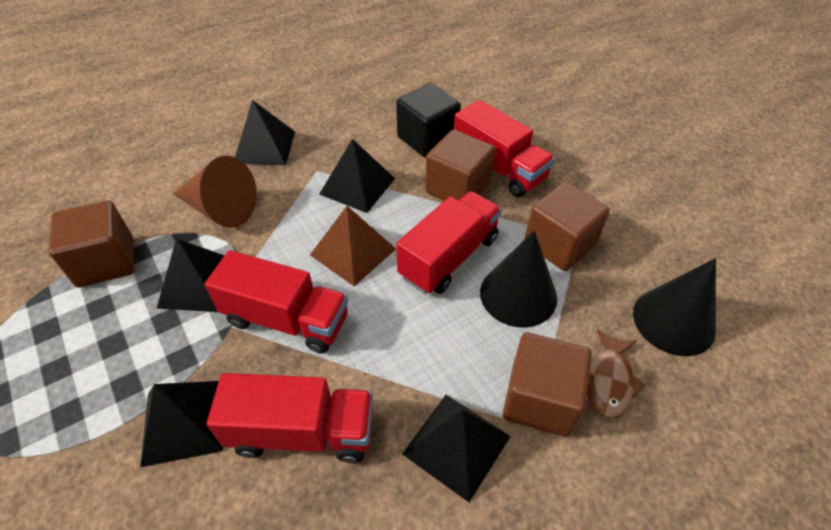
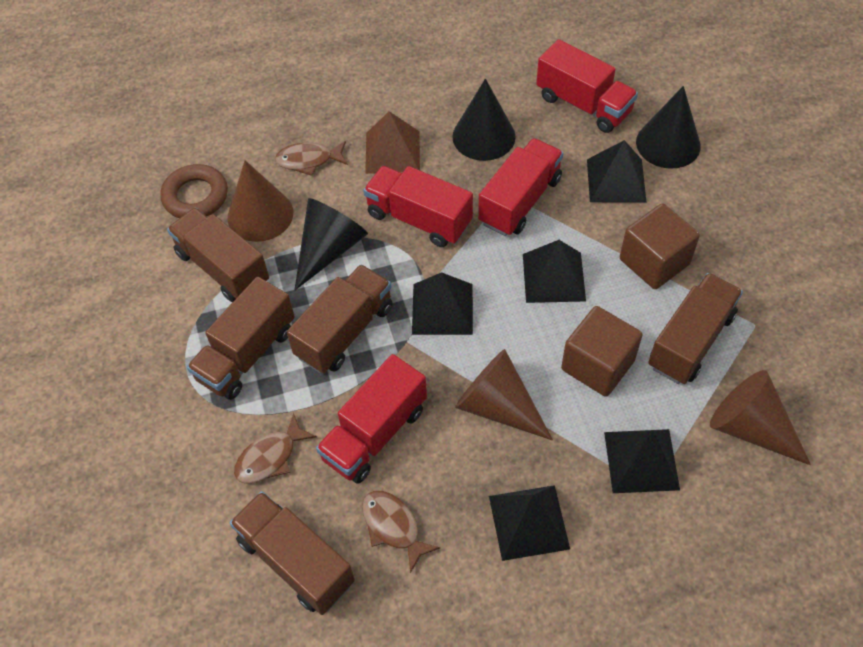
black cone: 2 -> 3
black cube: 1 -> 0
brown cone: 1 -> 3
brown cube: 4 -> 2
brown fish: 1 -> 3
brown ring: 0 -> 1
brown truck: 0 -> 5

